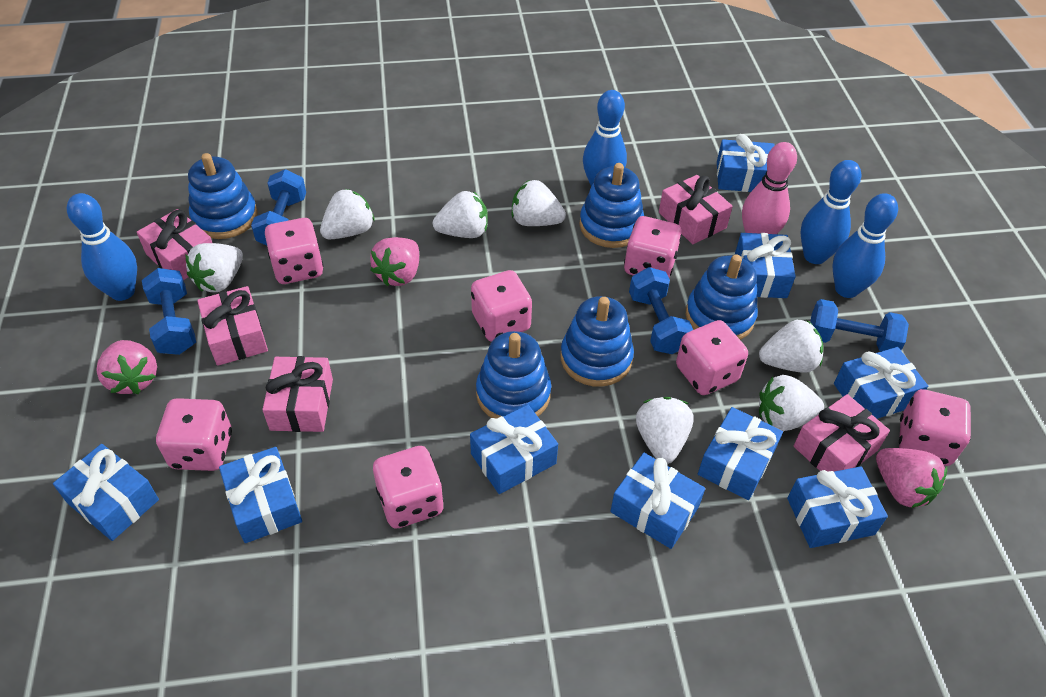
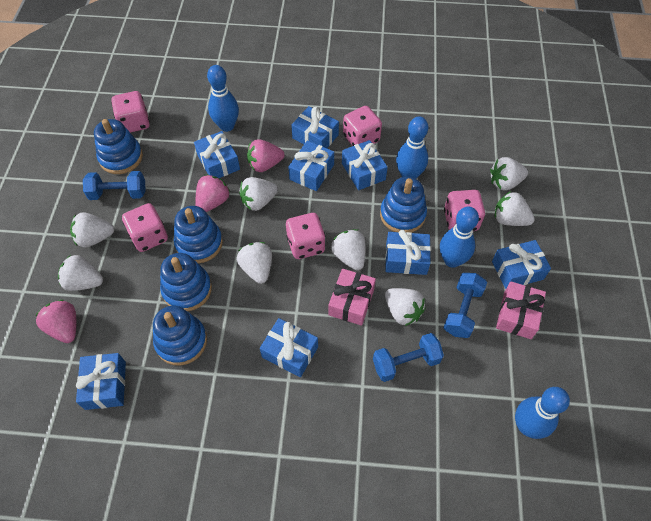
blue dumbbell: 4 -> 3
blue gift: 9 -> 8
pink bowling pin: 1 -> 0
pink dice: 7 -> 5
pink gift: 5 -> 2
white strawberry: 7 -> 8

